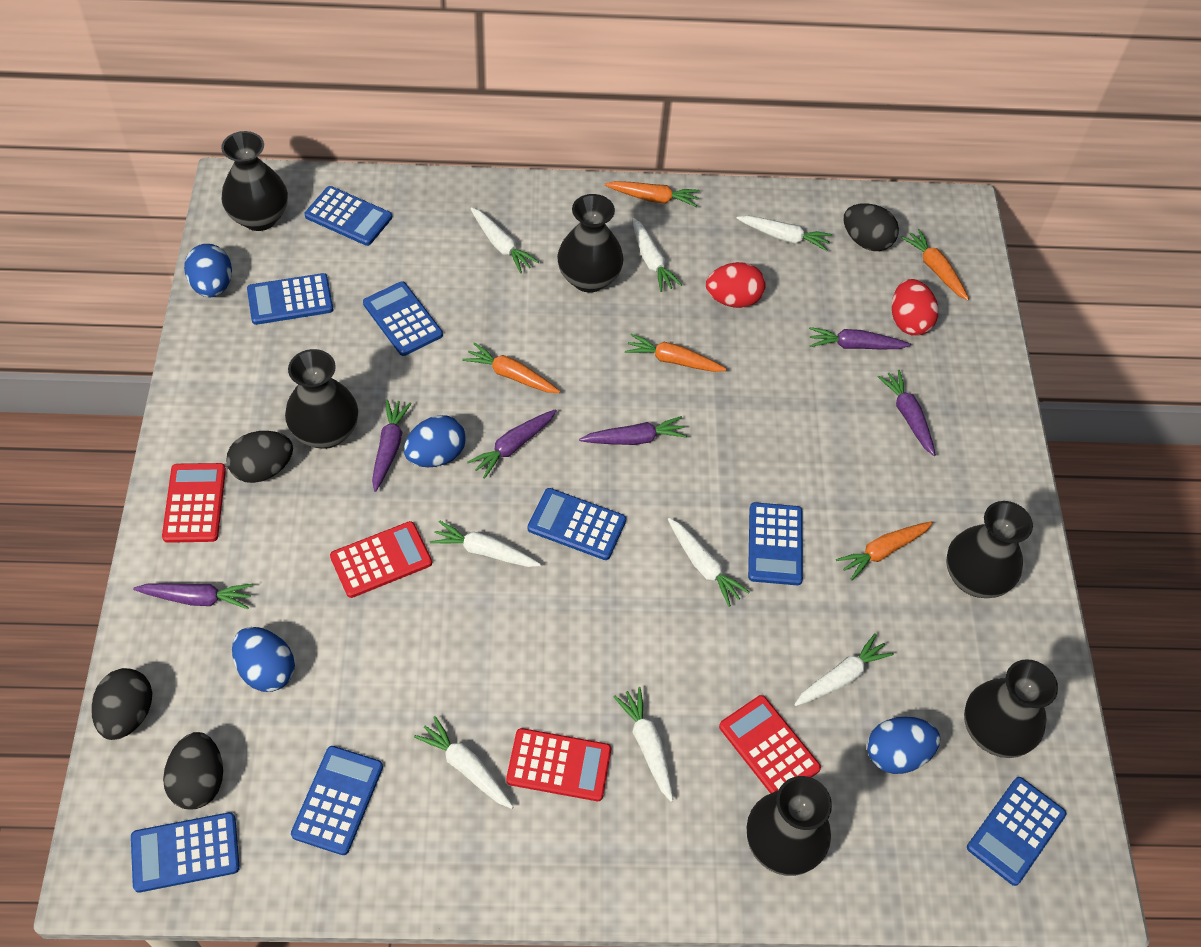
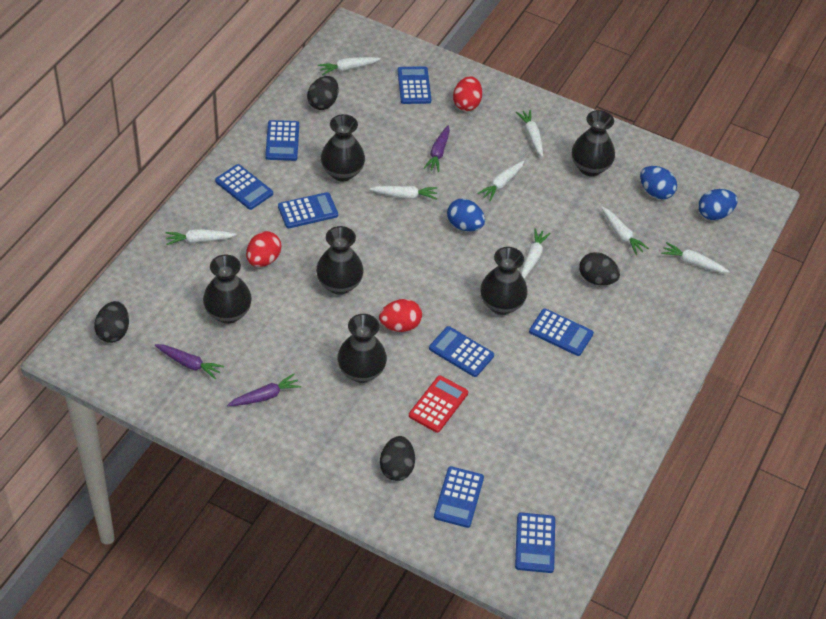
blue egg: 4 -> 3
orange carrot: 5 -> 0
purple carrot: 6 -> 3
red calculator: 4 -> 1
red egg: 2 -> 3

